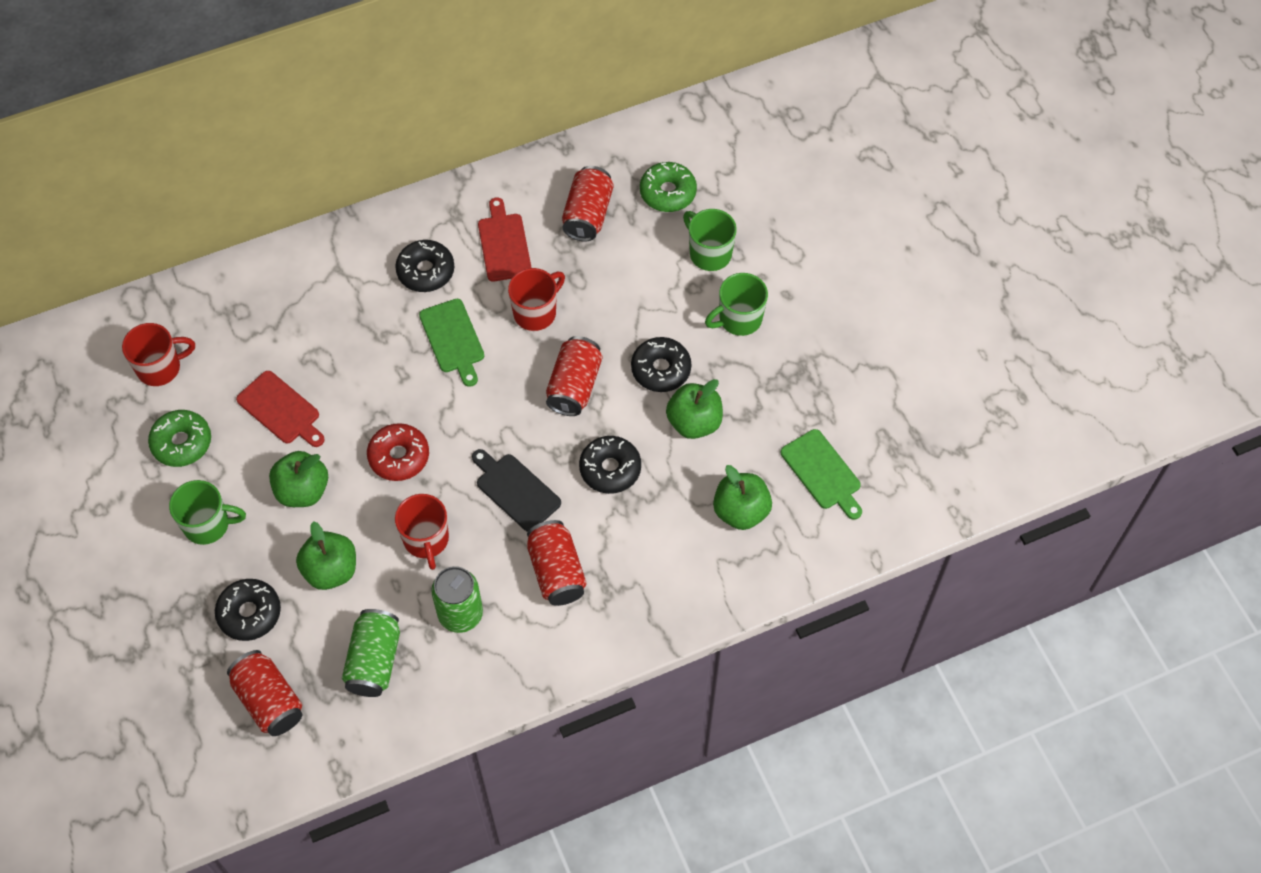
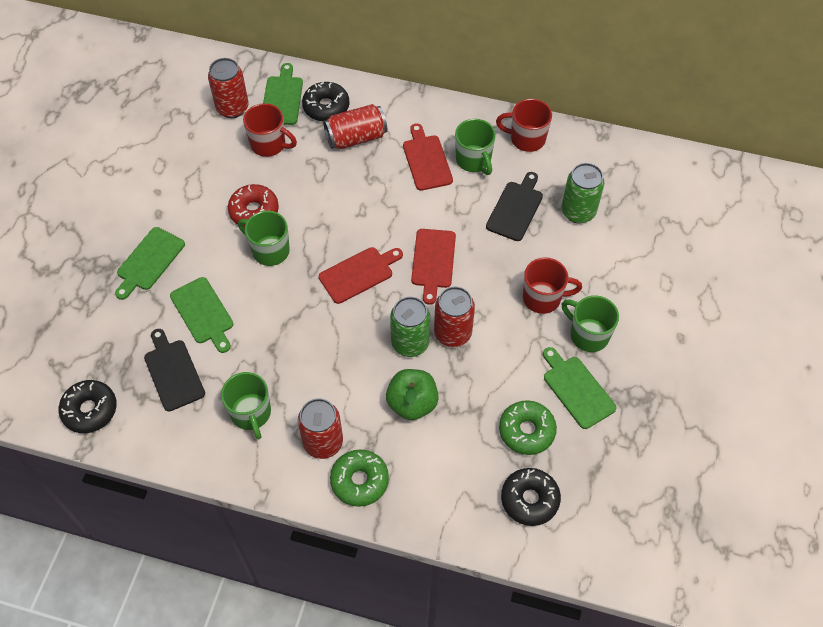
black cutting board: 1 -> 2
black donut: 4 -> 3
green apple: 4 -> 1
green cutting board: 2 -> 4
green mug: 3 -> 4
red cutting board: 2 -> 3

